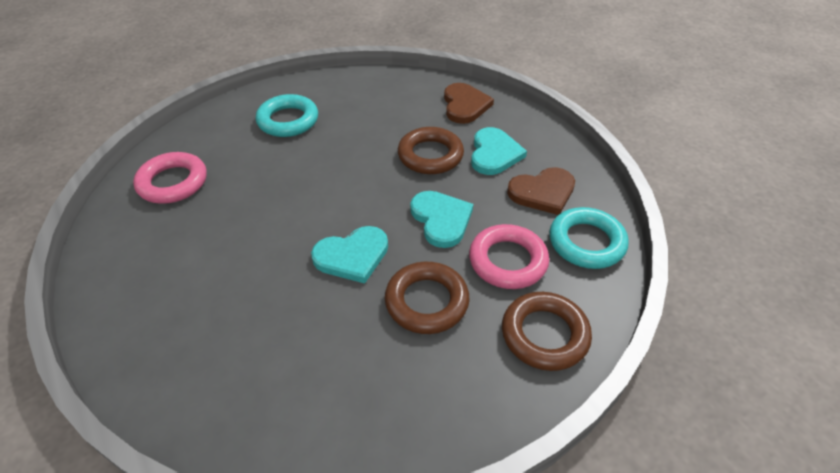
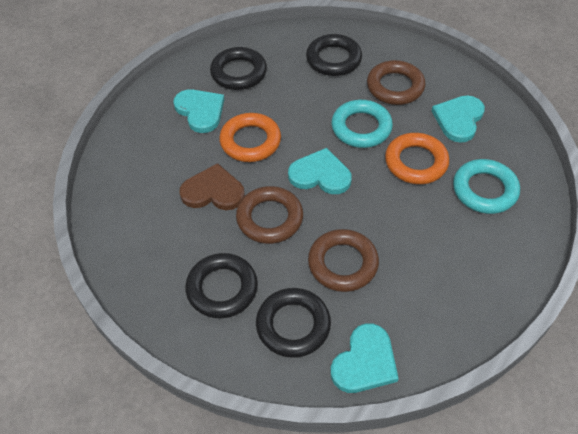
black ring: 0 -> 4
brown heart: 2 -> 1
orange ring: 0 -> 2
pink ring: 2 -> 0
turquoise heart: 3 -> 4

